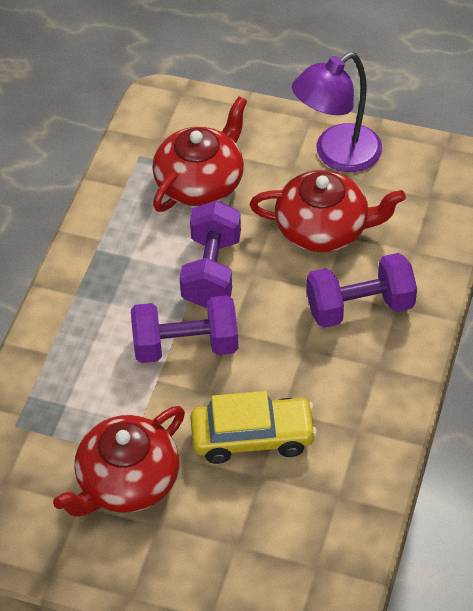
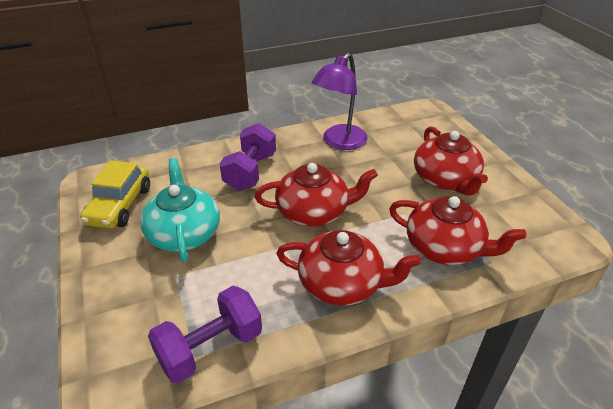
purple dumbbell: 3 -> 2
red teapot: 3 -> 4
turquoise teapot: 0 -> 1

